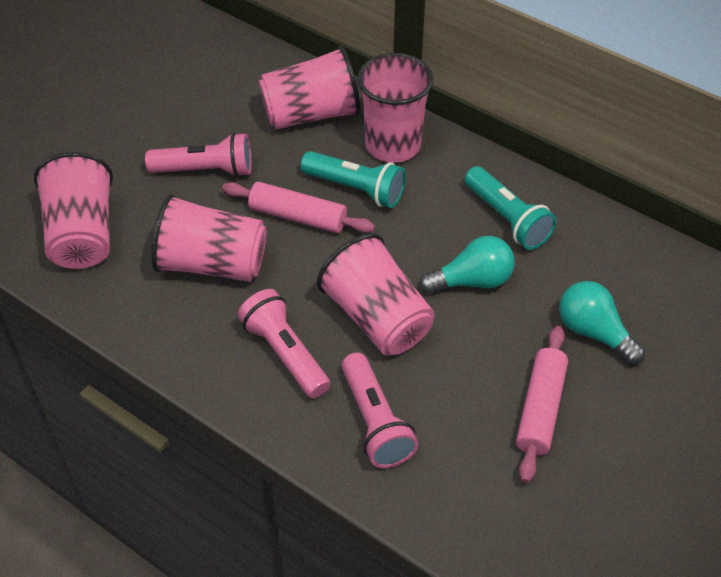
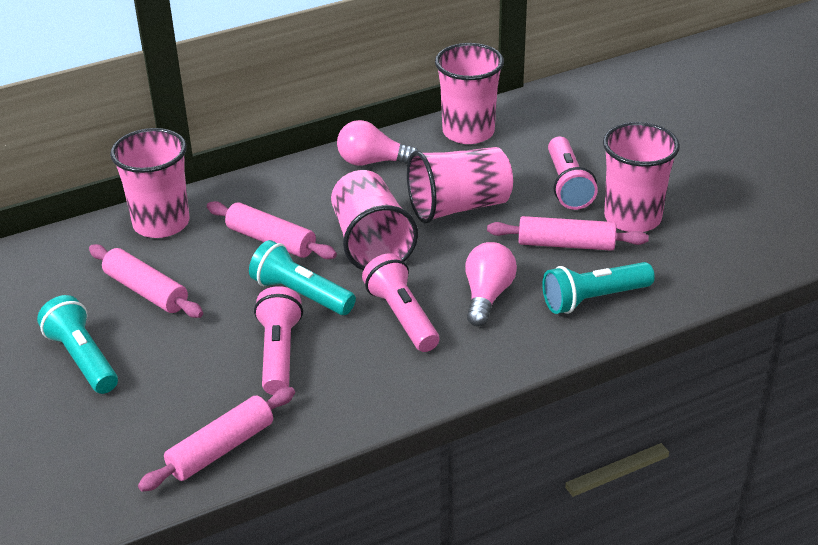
pink light bulb: 0 -> 2
pink rolling pin: 2 -> 4
turquoise flashlight: 2 -> 3
turquoise light bulb: 2 -> 0

